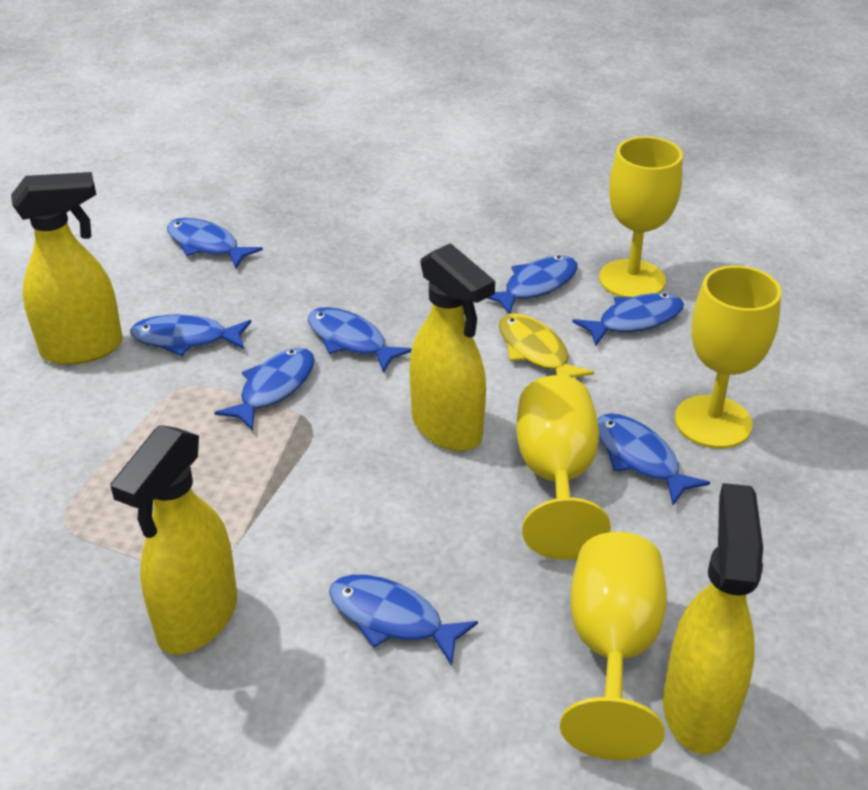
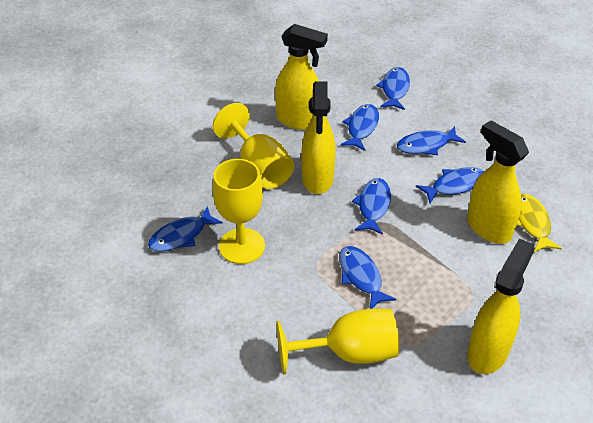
blue fish: 8 -> 7
yellow goblet: 4 -> 3

